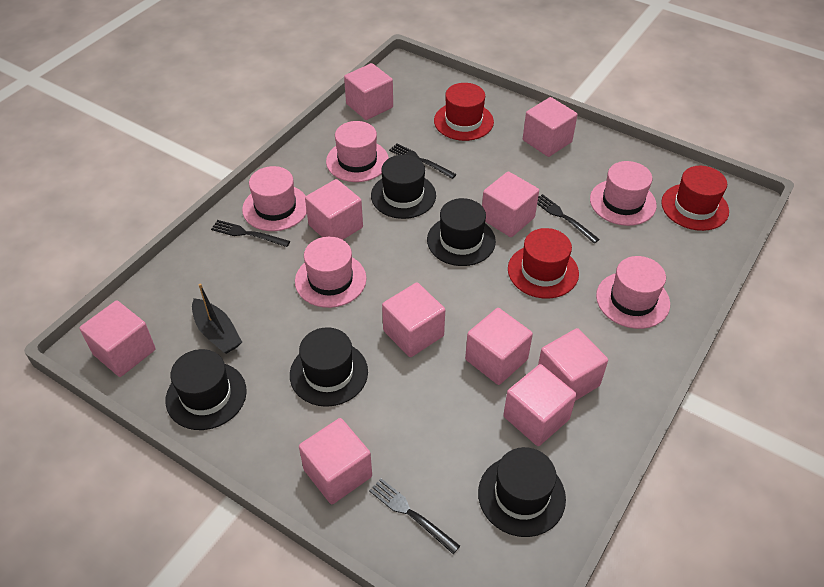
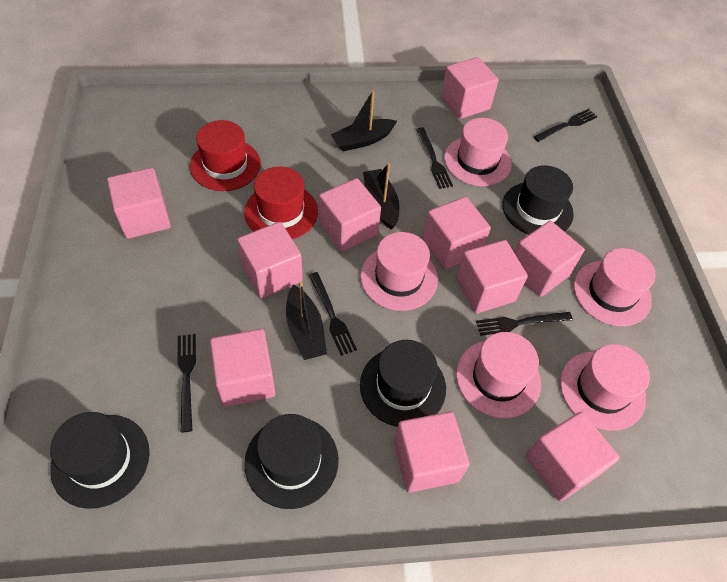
black boat: 1 -> 3
black fork: 4 -> 5
black hat: 5 -> 4
red hat: 3 -> 2

